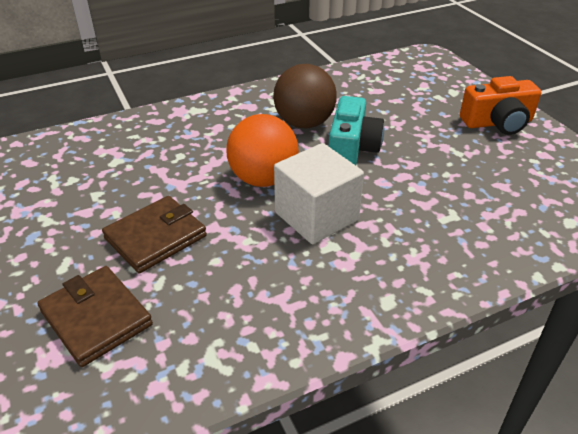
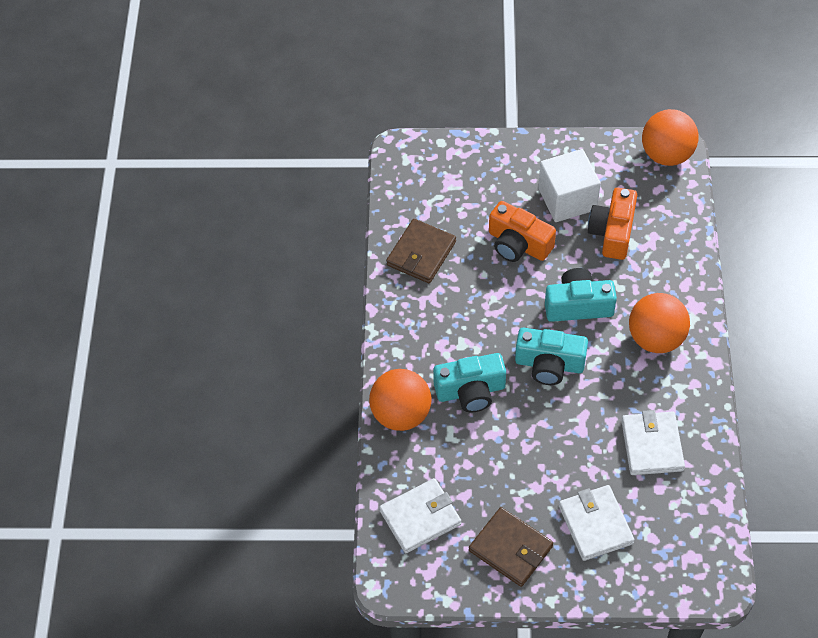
brown ball: 1 -> 0
orange ball: 1 -> 3
orange camera: 1 -> 2
turquoise camera: 1 -> 3
white wallet: 0 -> 3

